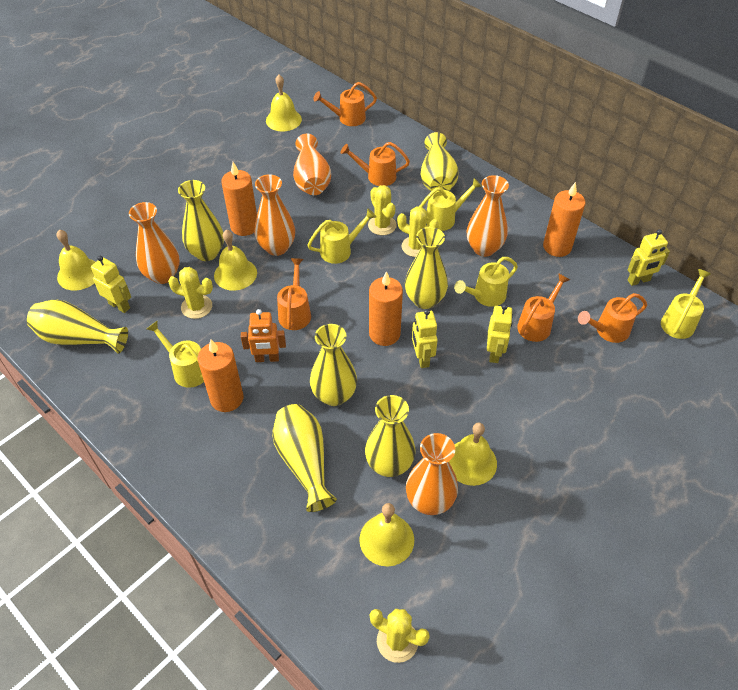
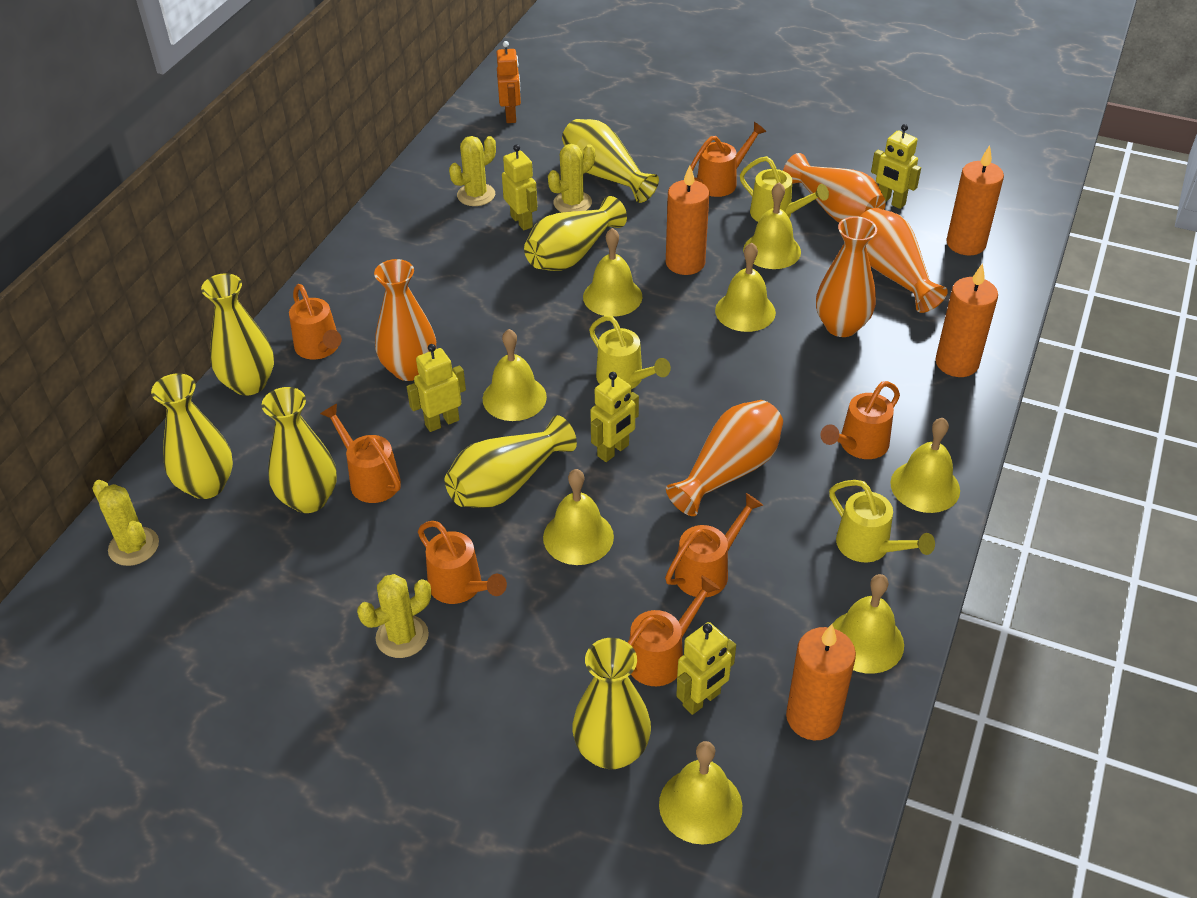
orange watering can: 5 -> 7
yellow bell: 5 -> 8
yellow robot: 4 -> 5
yellow watering can: 5 -> 3

